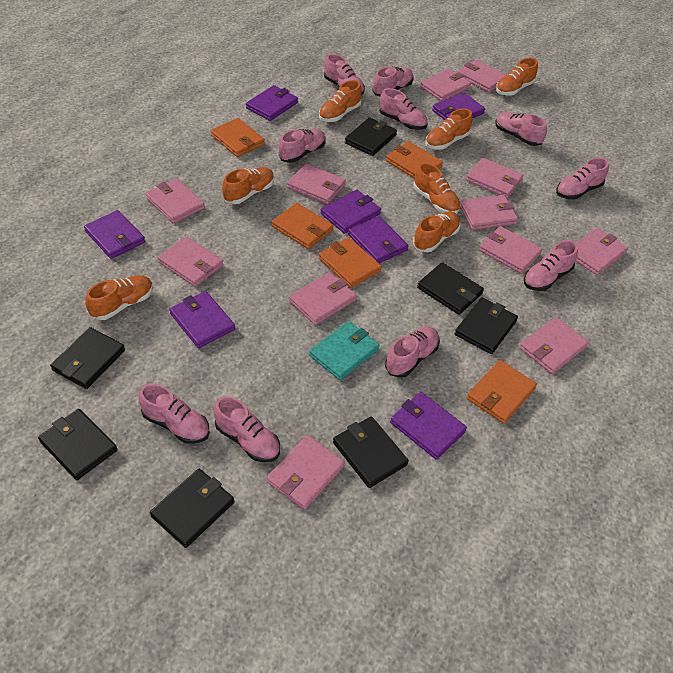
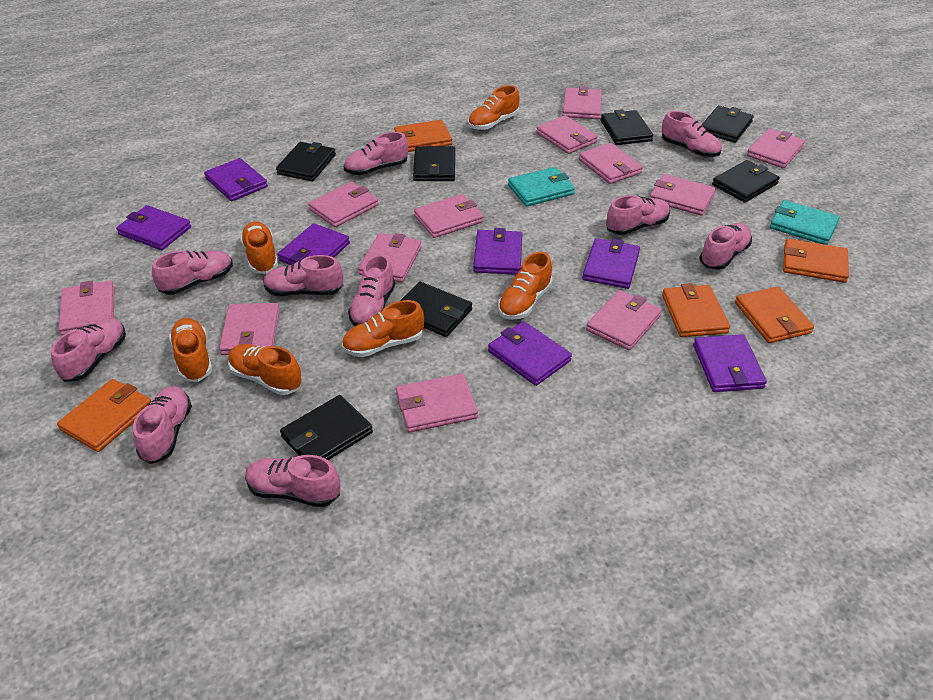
orange shoe: 7 -> 6
turquoise wallet: 1 -> 2

